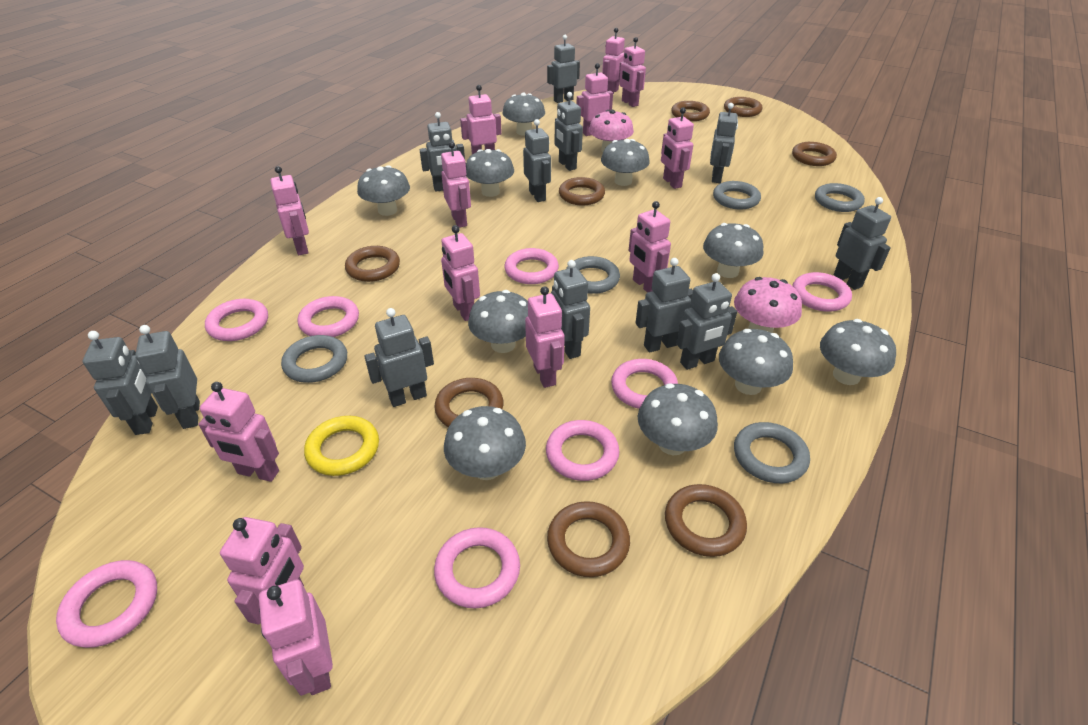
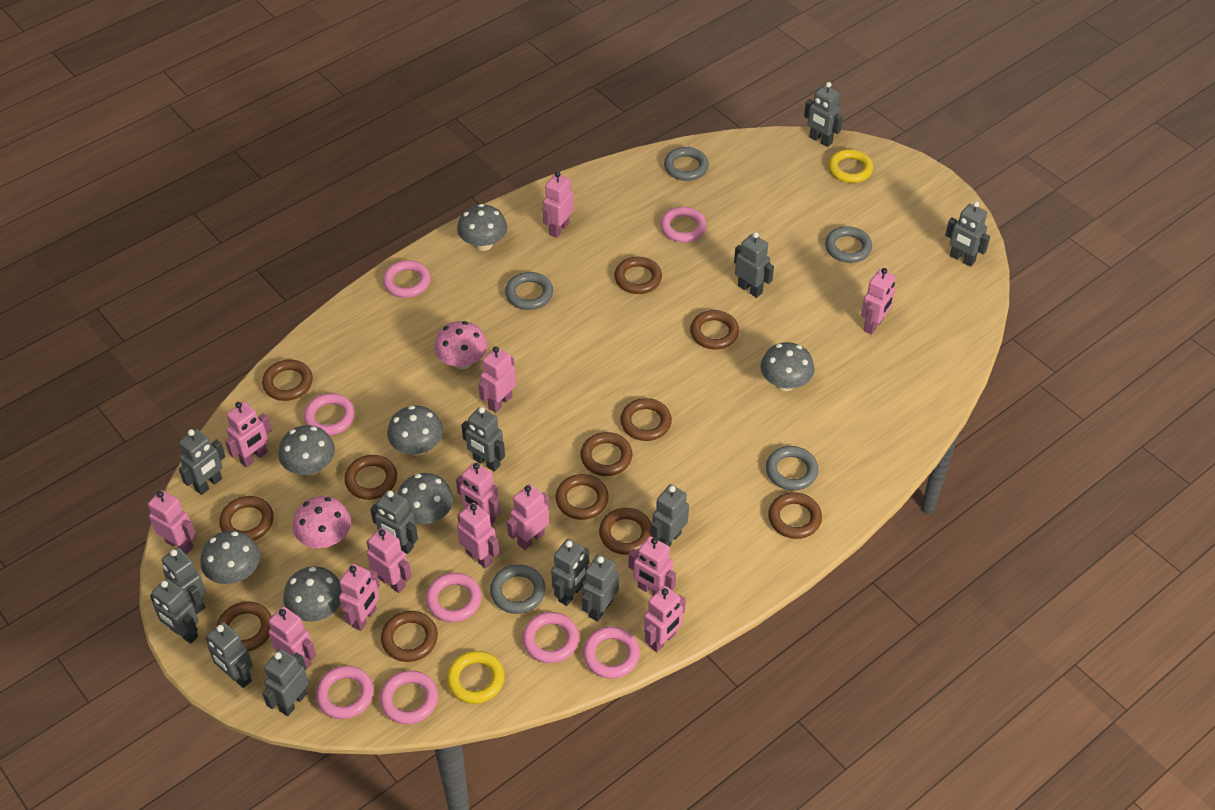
brown ring: 8 -> 12
grey mushroom: 10 -> 7
grey robot: 12 -> 13
yellow ring: 1 -> 2

